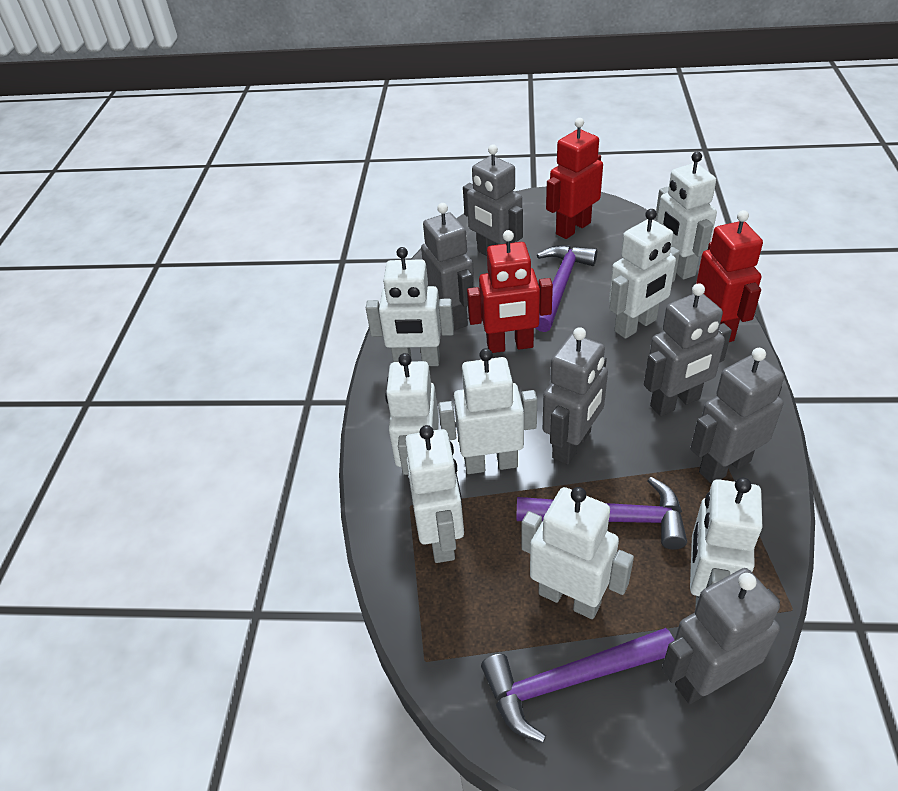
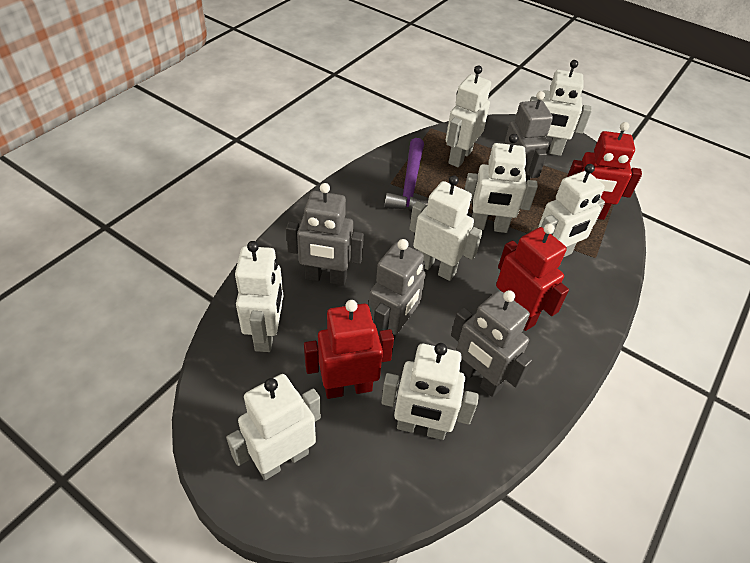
grey robot: 6 -> 4
purple hammer: 3 -> 1

